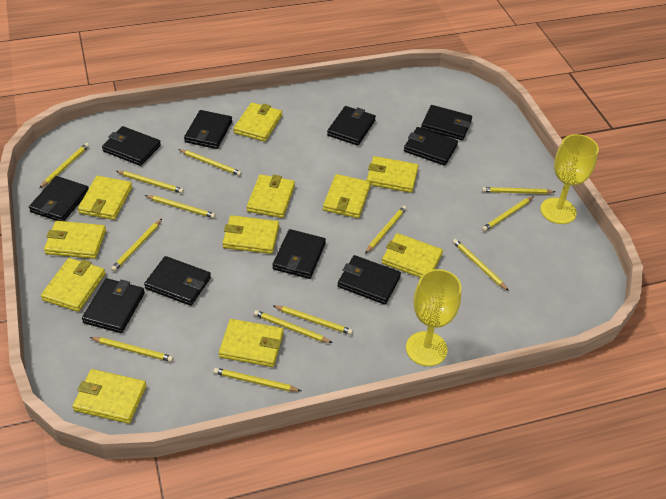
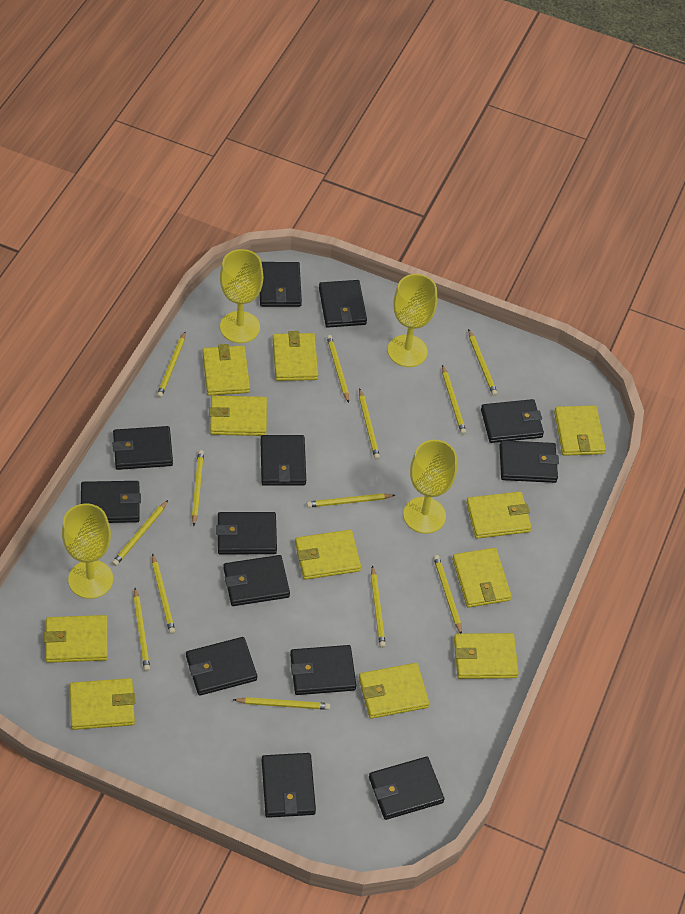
black wallet: 10 -> 13
yellow goblet: 2 -> 4

